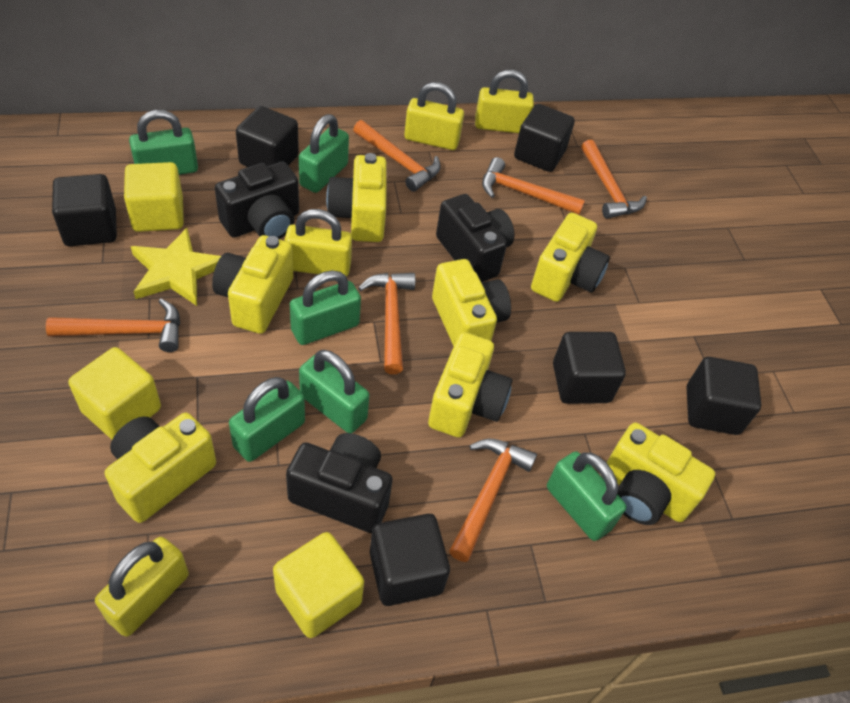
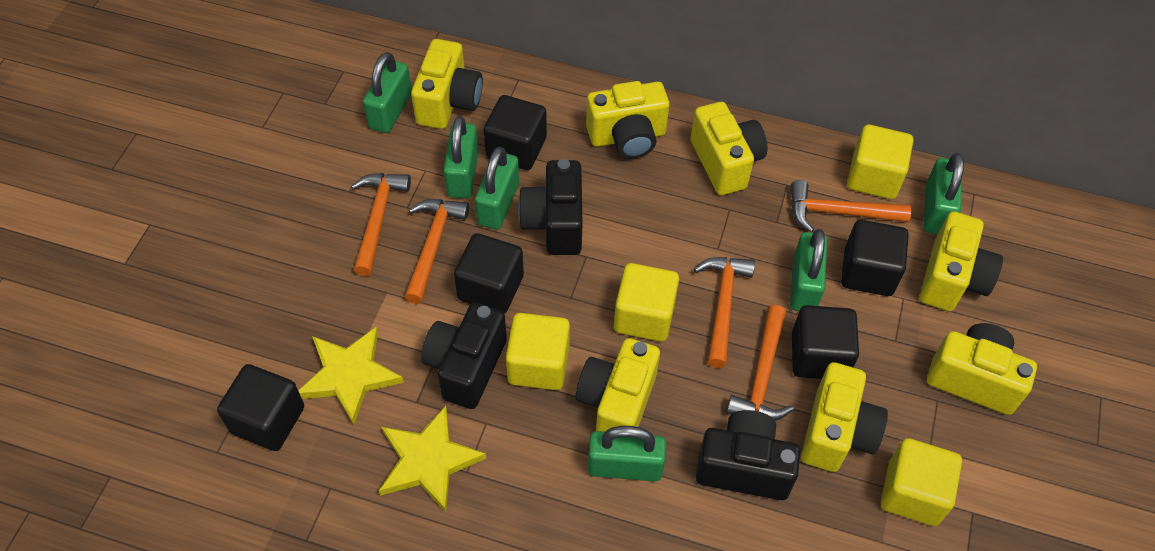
black cube: 6 -> 5
orange hammer: 6 -> 5
yellow cube: 3 -> 4
yellow padlock: 4 -> 0
yellow star: 1 -> 2

